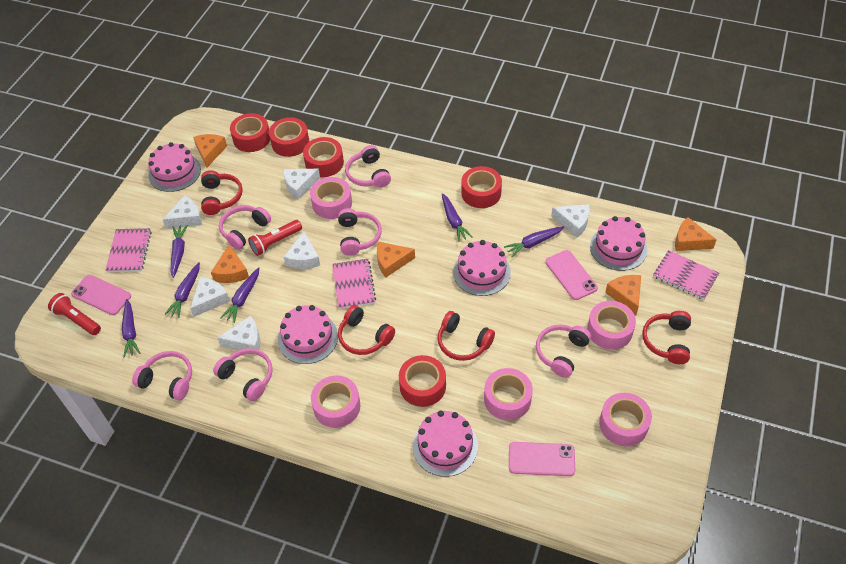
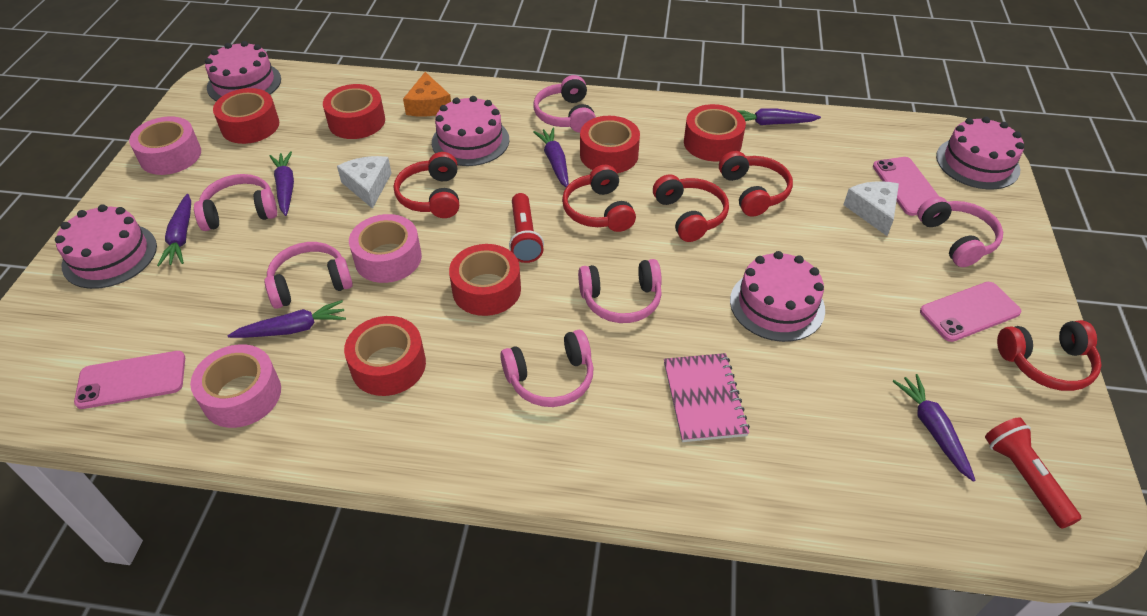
orange cheese: 5 -> 1
pink notebook: 3 -> 1
pink tape: 5 -> 3
red headphones: 4 -> 5
red tape: 5 -> 6
white cheese: 6 -> 2

